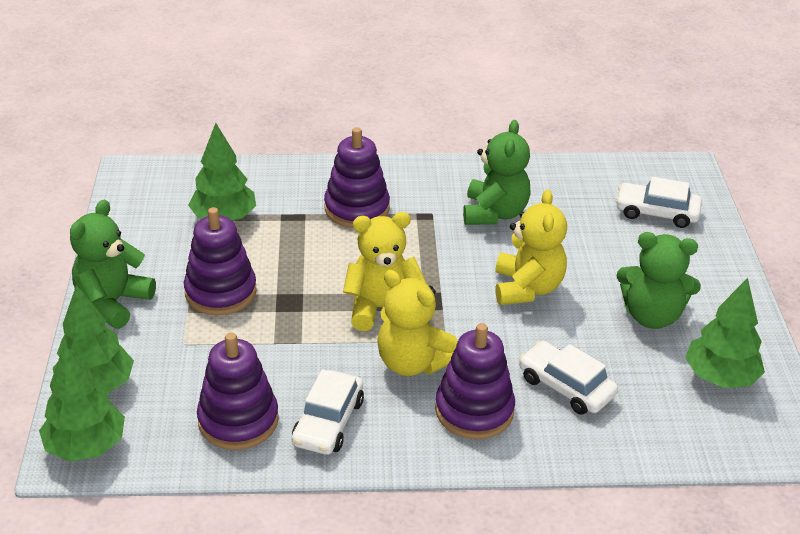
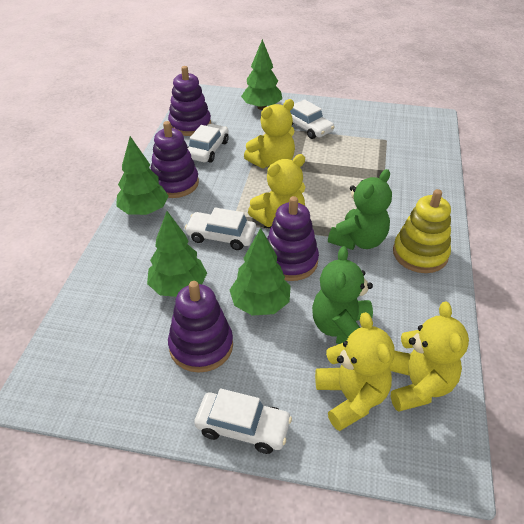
green teddy bear: 3 -> 2
white car: 3 -> 4
yellow stacking toy: 0 -> 1
yellow teddy bear: 3 -> 4

